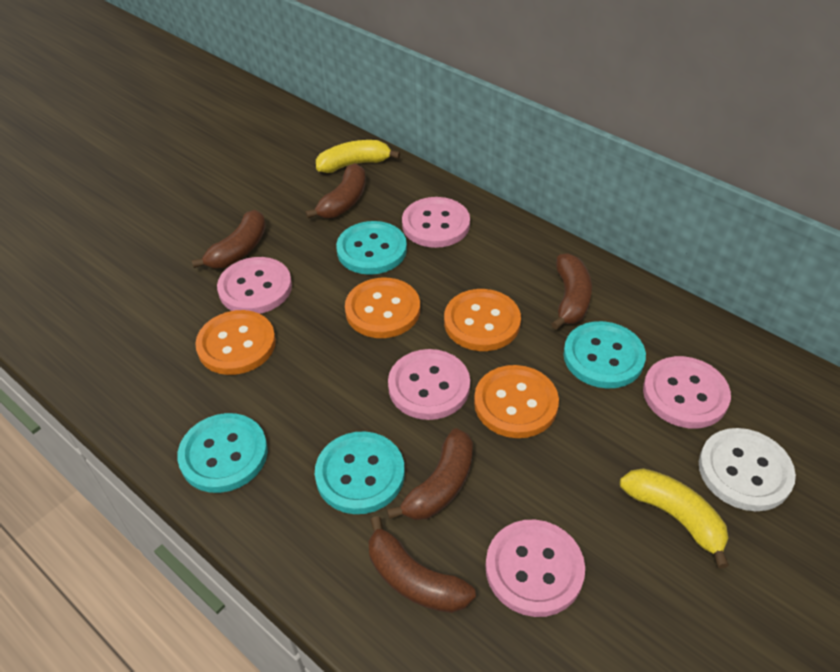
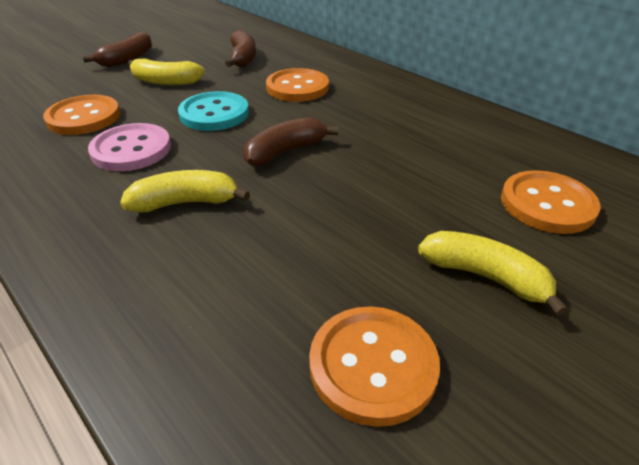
brown banana: 5 -> 3
pink button: 5 -> 1
turquoise button: 4 -> 1
white button: 1 -> 0
yellow banana: 2 -> 3

